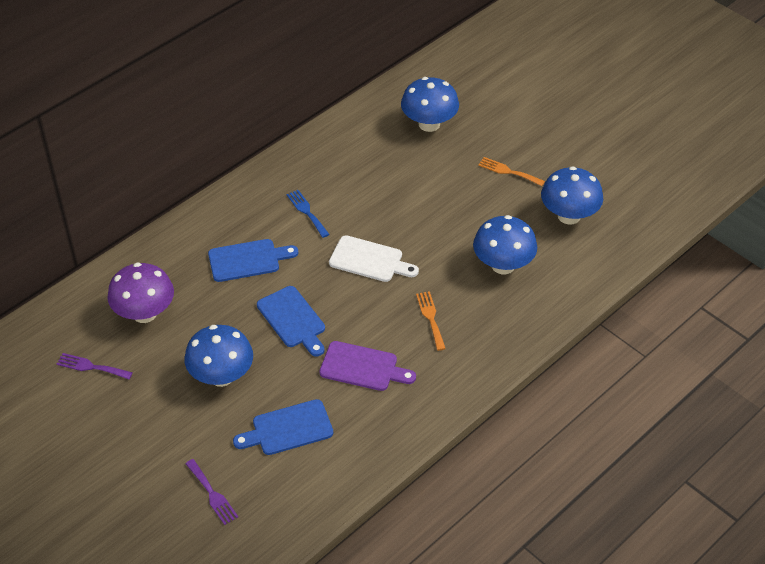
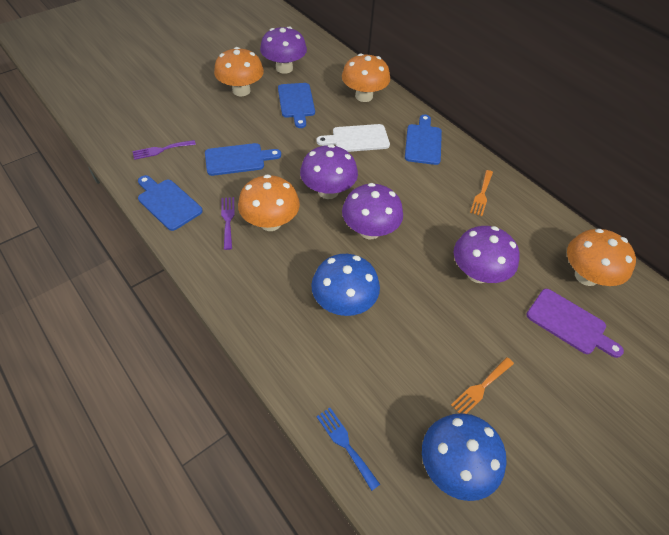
blue cutting board: 3 -> 4
blue mushroom: 4 -> 2
orange mushroom: 0 -> 4
purple mushroom: 1 -> 4

